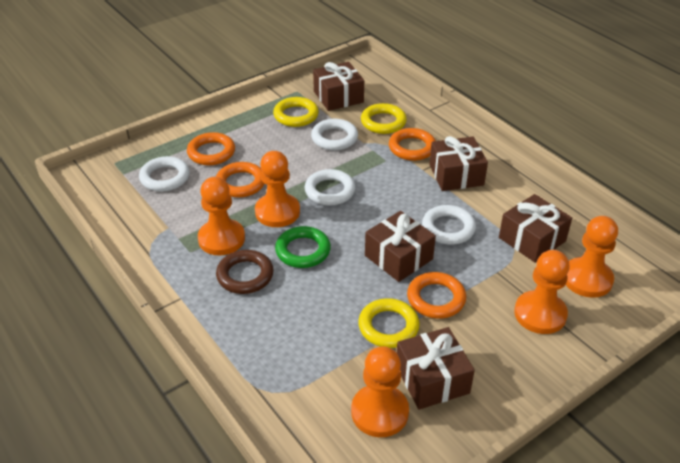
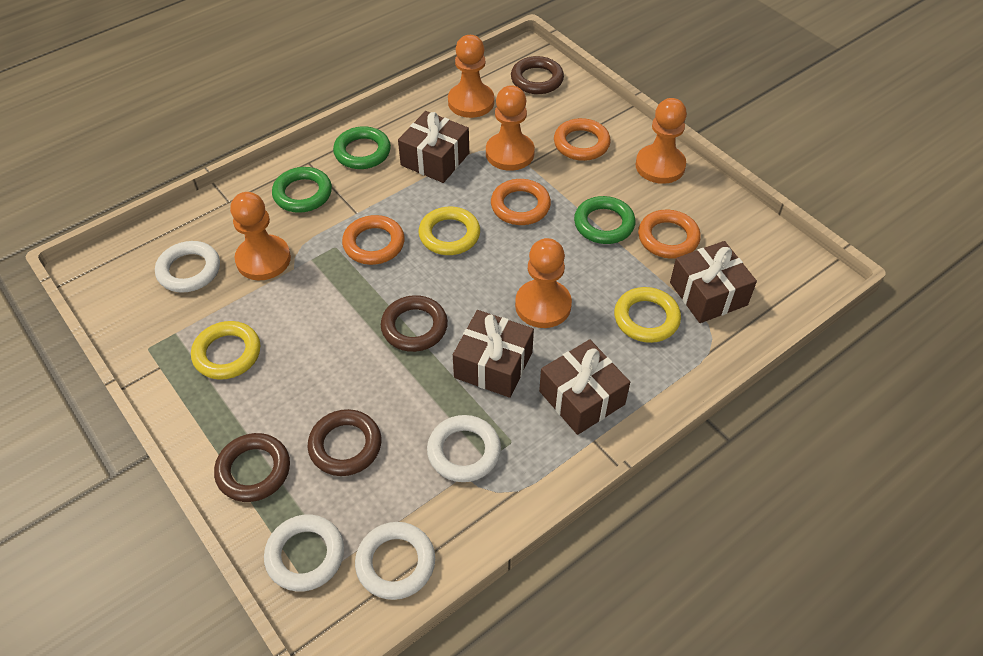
brown gift: 5 -> 4
brown ring: 1 -> 4
green ring: 1 -> 3

